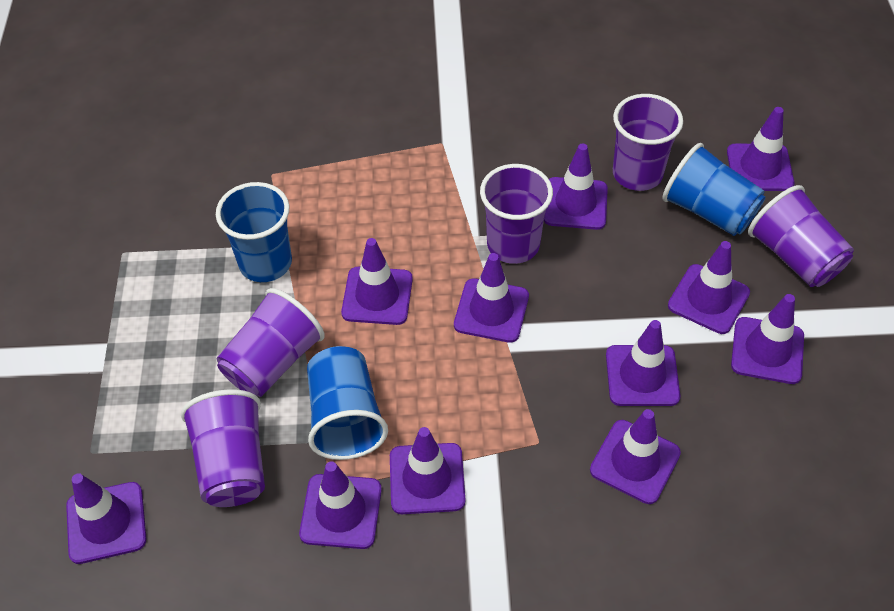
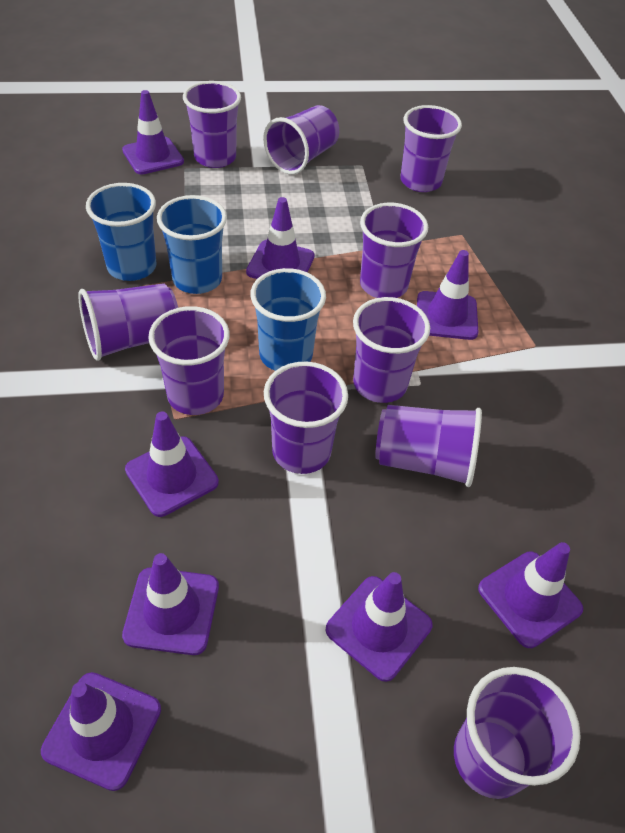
purple cup: 5 -> 10
purple traffic cone: 11 -> 8

